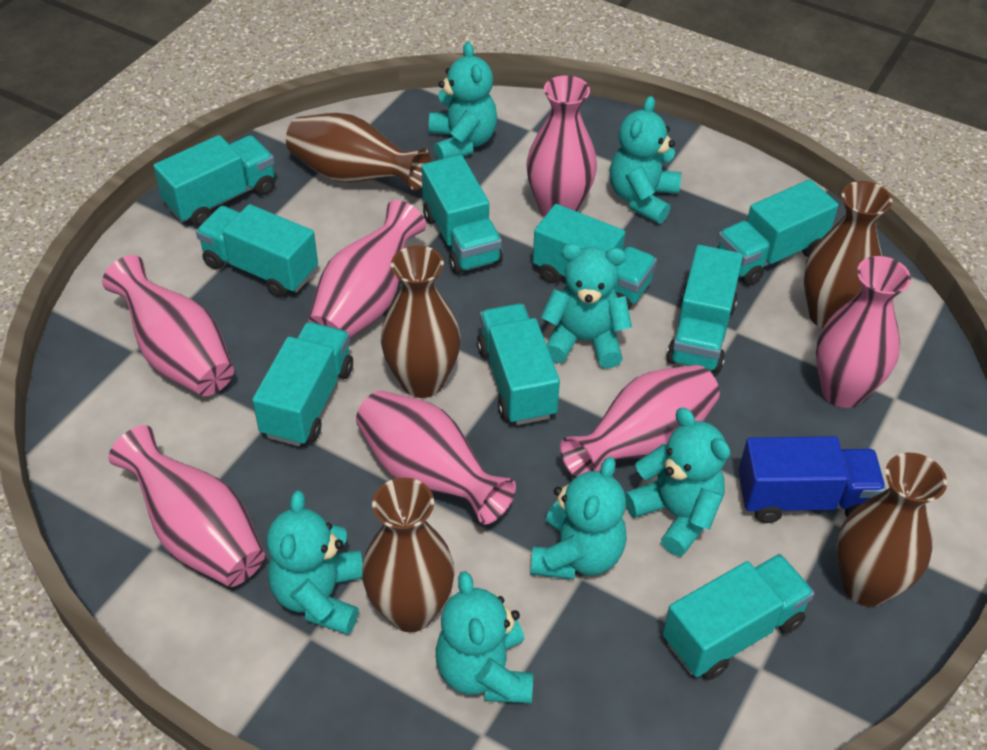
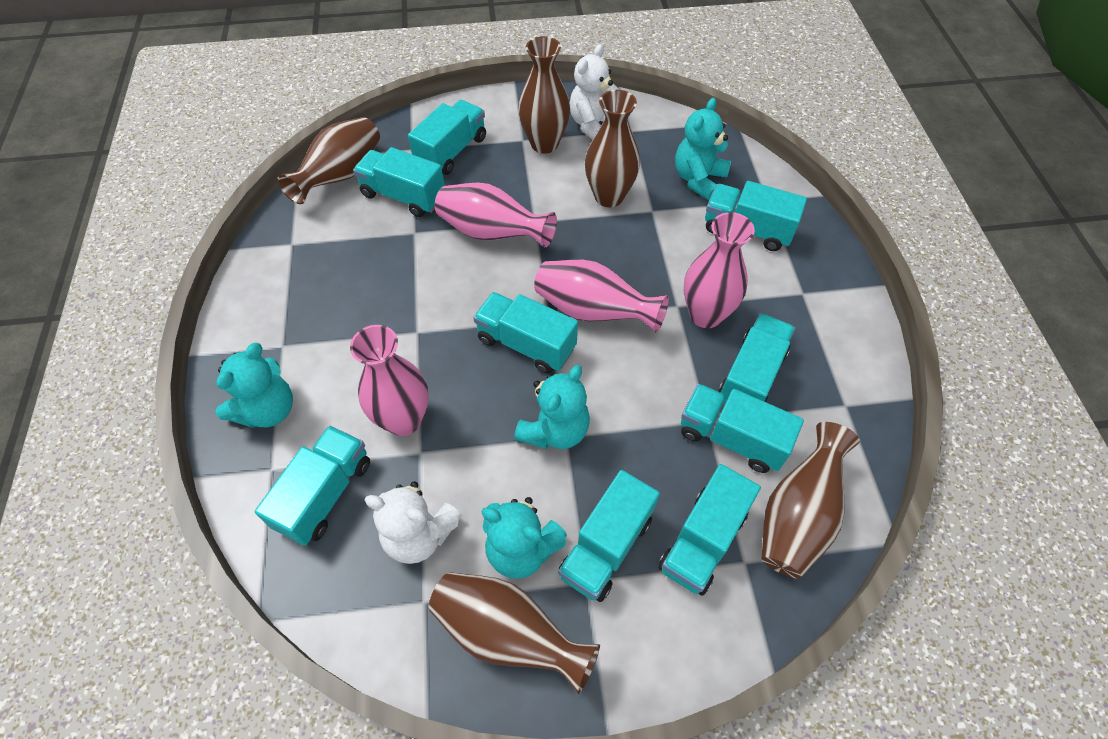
blue truck: 1 -> 0
pink vase: 7 -> 4
turquoise teddy bear: 7 -> 4
white teddy bear: 0 -> 2

